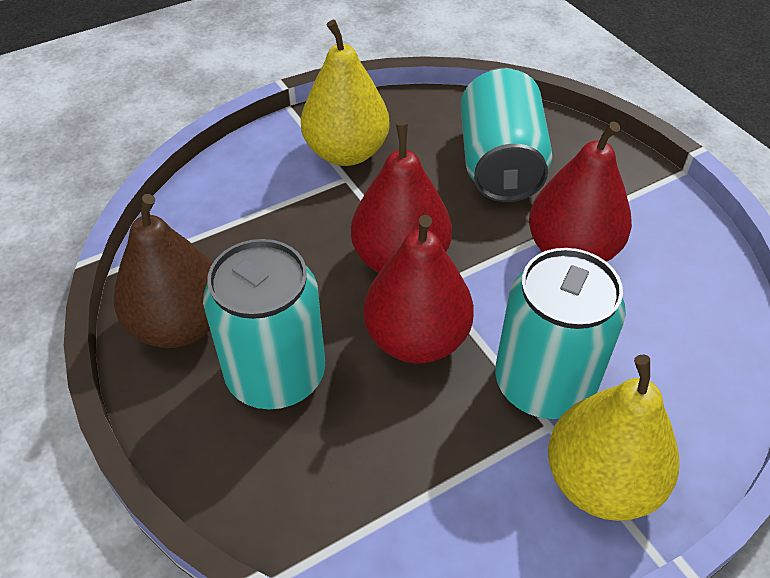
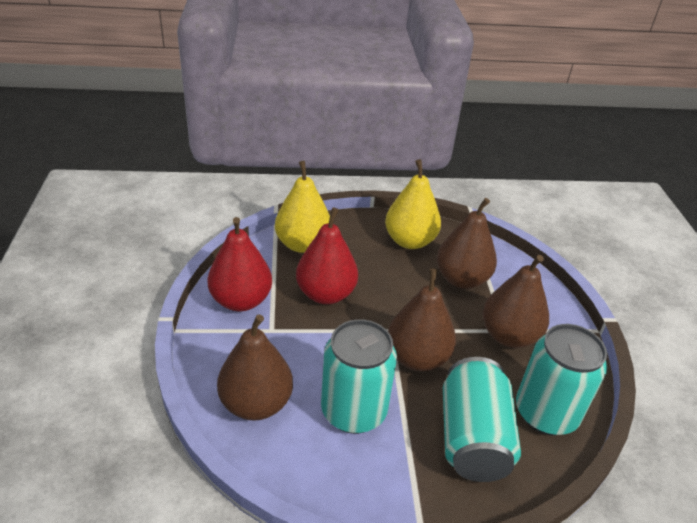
brown pear: 1 -> 4
red pear: 3 -> 2

